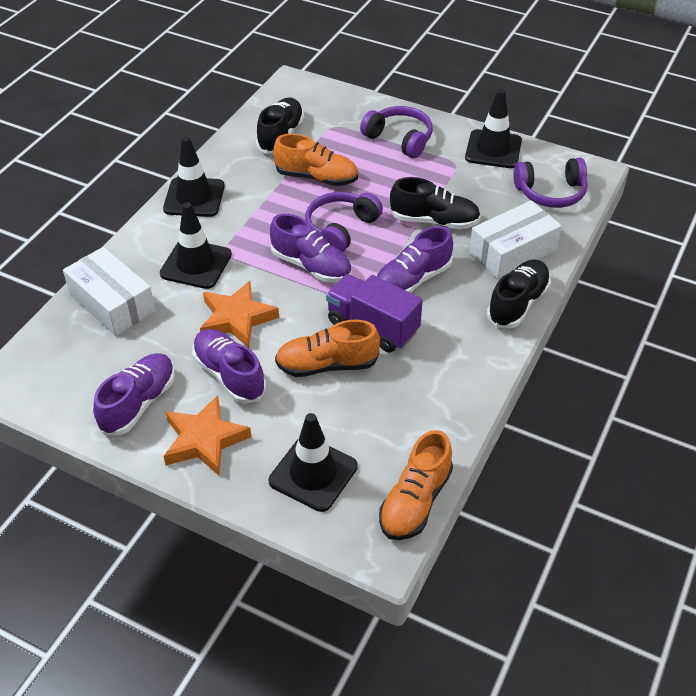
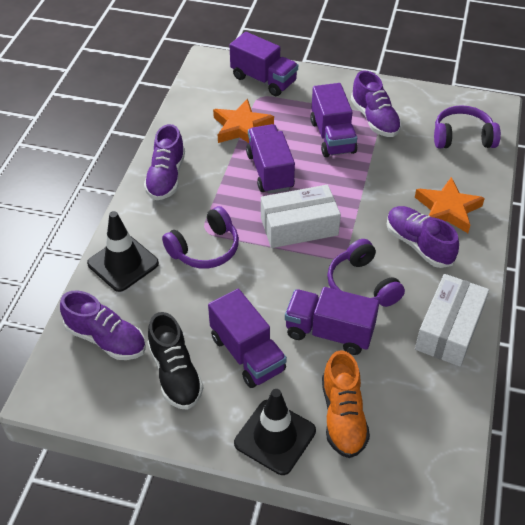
black shoe: 3 -> 1
black traffic cone: 4 -> 2
orange shoe: 3 -> 1
purple truck: 1 -> 5

